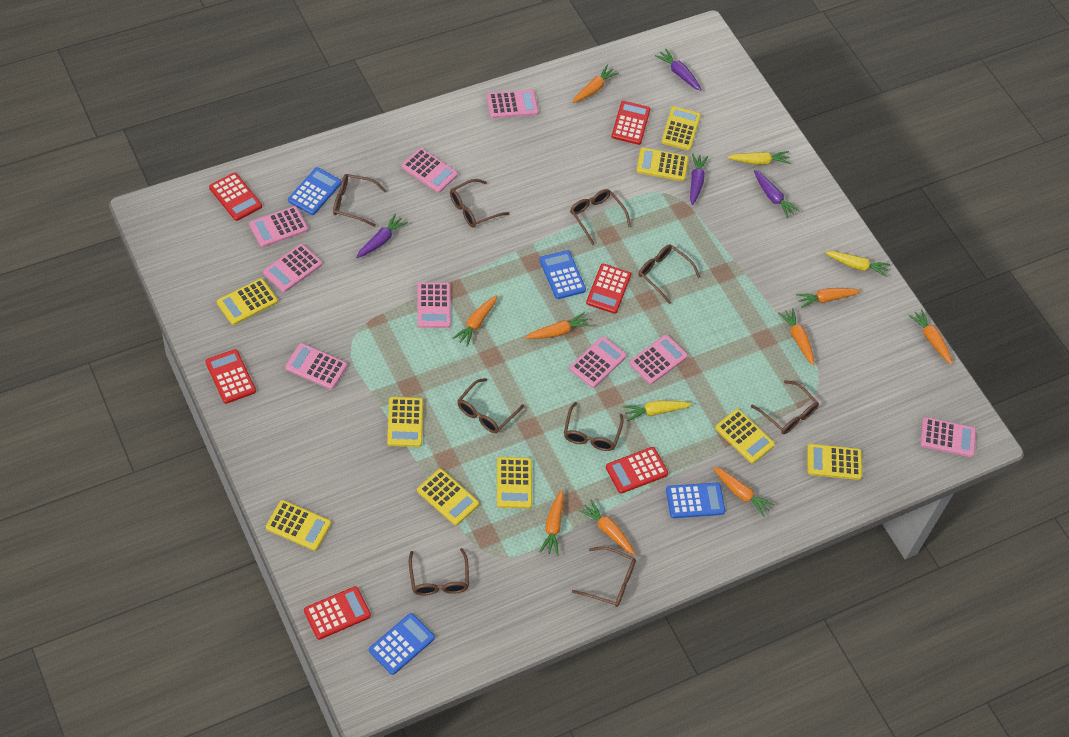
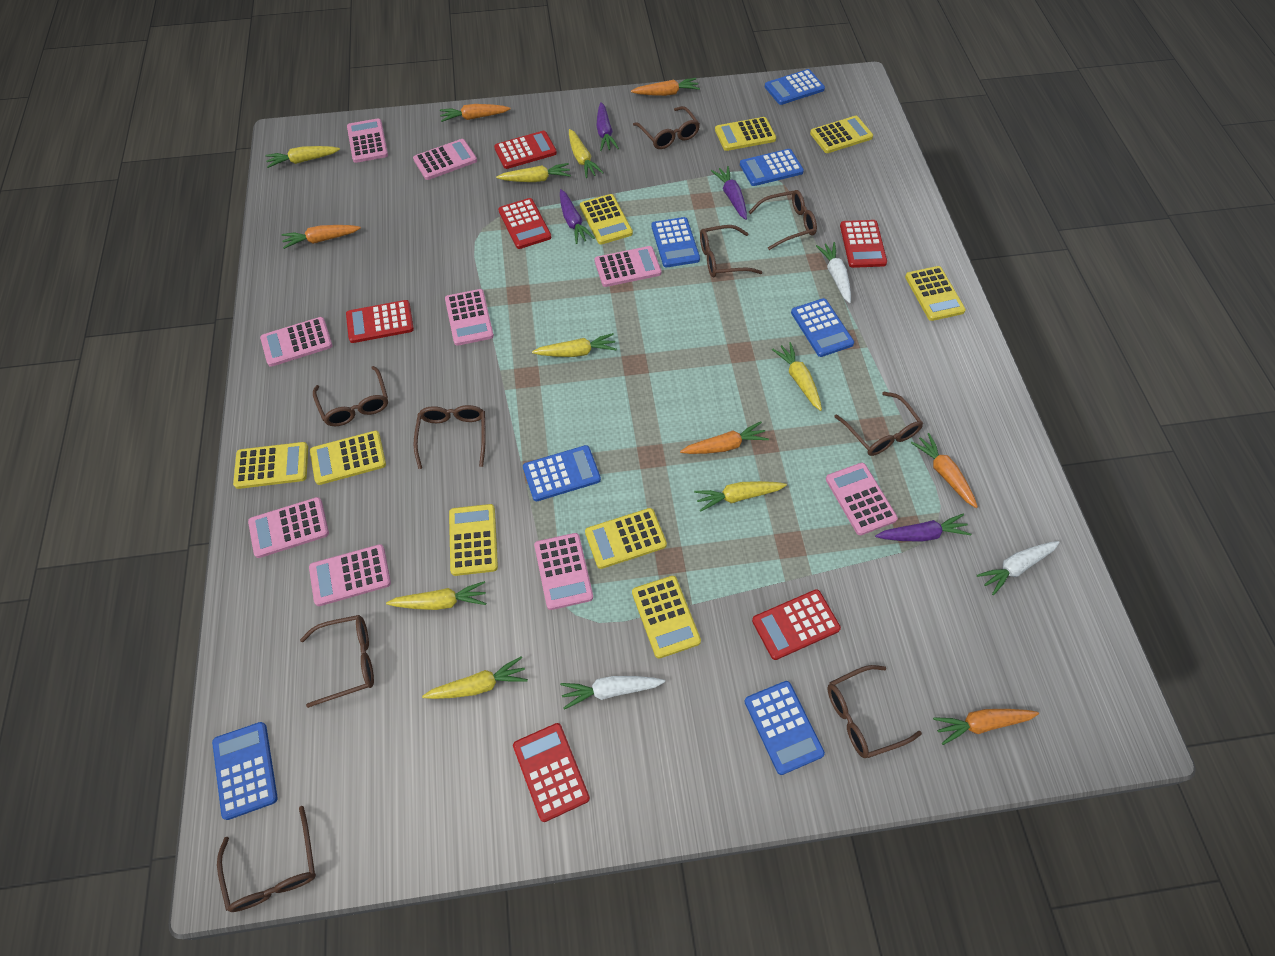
blue calculator: 4 -> 7
orange carrot: 9 -> 6
white carrot: 0 -> 3
yellow carrot: 3 -> 8

